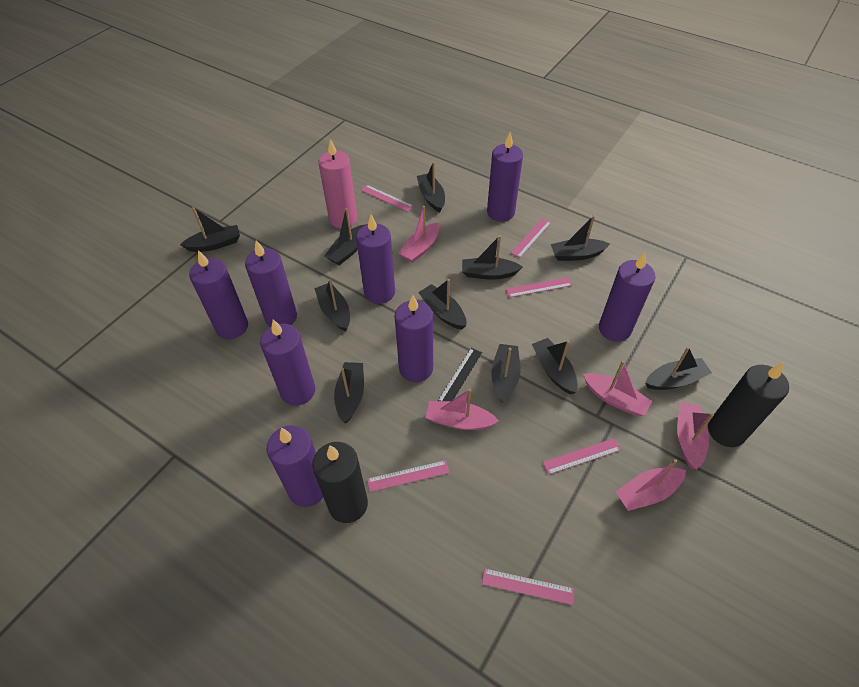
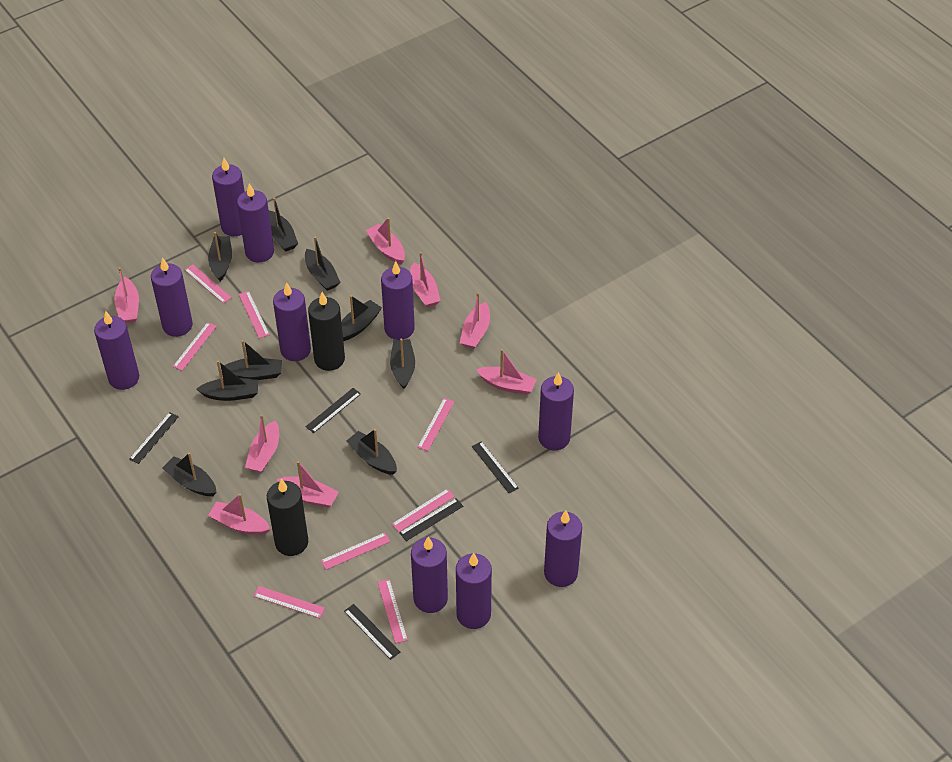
black boat: 11 -> 9
black ruler: 1 -> 5
pink boat: 5 -> 8
pink candle: 1 -> 0
pink ruler: 6 -> 8
purple candle: 8 -> 10

